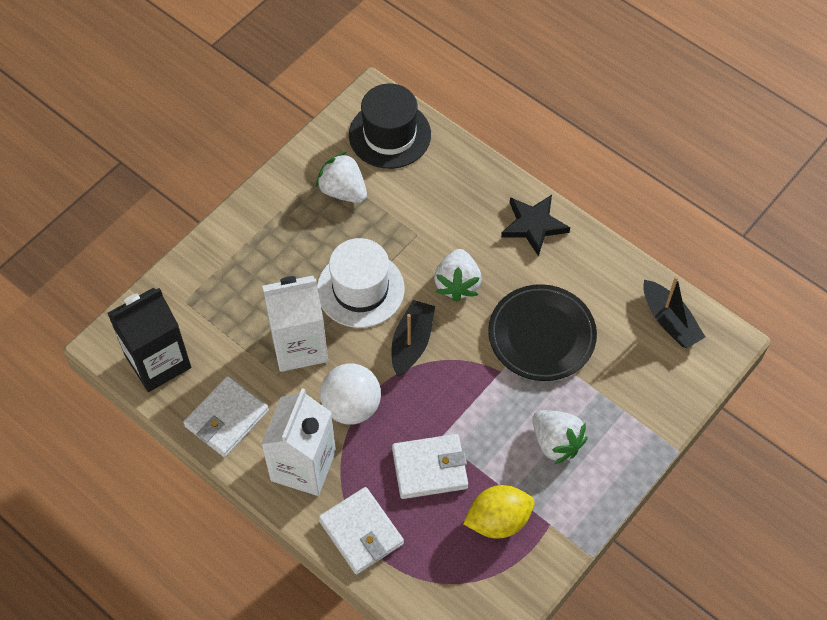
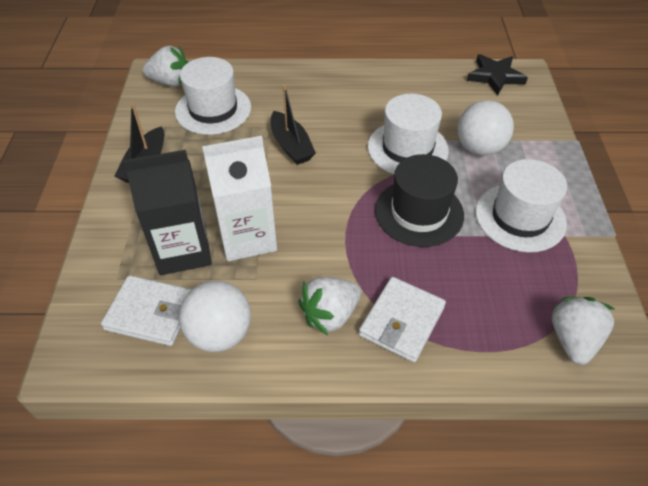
black plate: 1 -> 0
white ball: 1 -> 2
white carton: 2 -> 1
white hat: 1 -> 3
white wallet: 3 -> 2
yellow lemon: 1 -> 0

